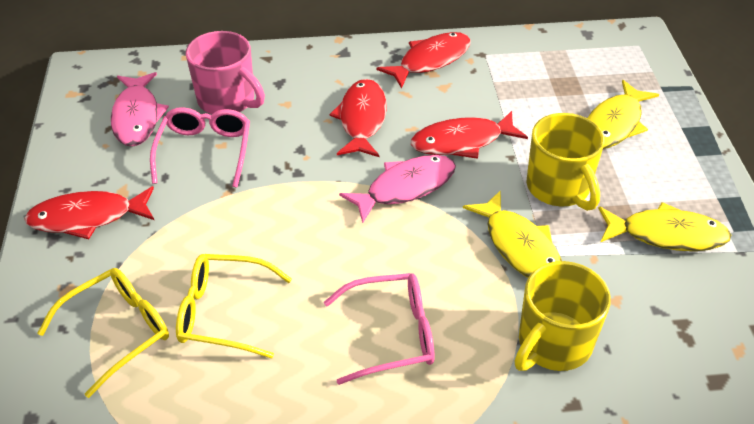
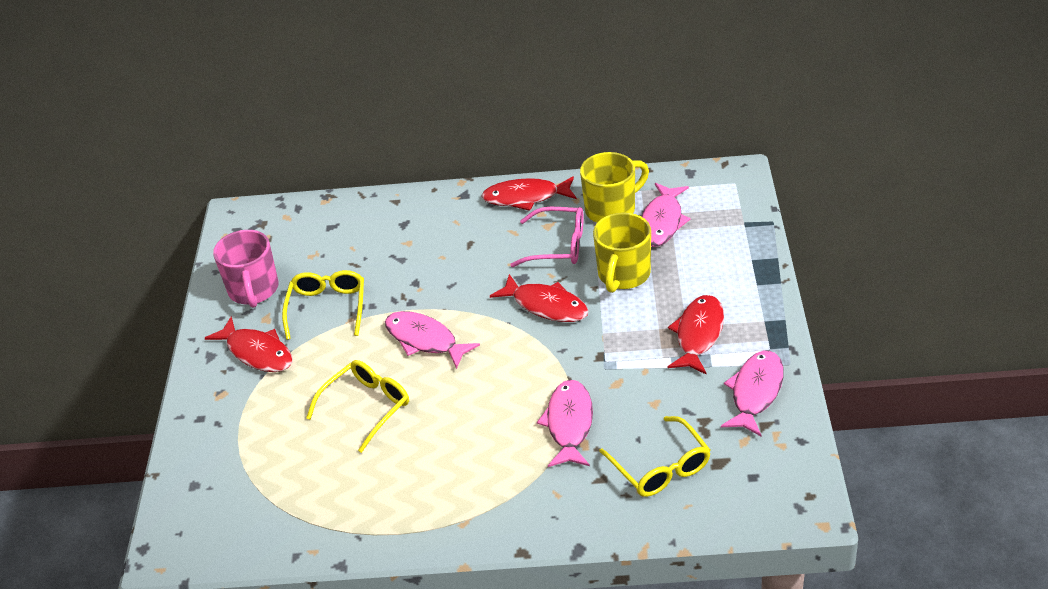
pink fish: 2 -> 4
pink glasses: 2 -> 1
yellow fish: 3 -> 0
yellow glasses: 2 -> 3

